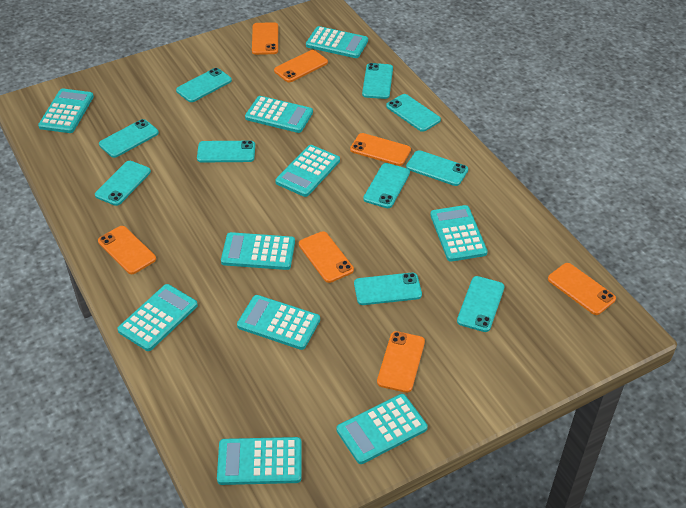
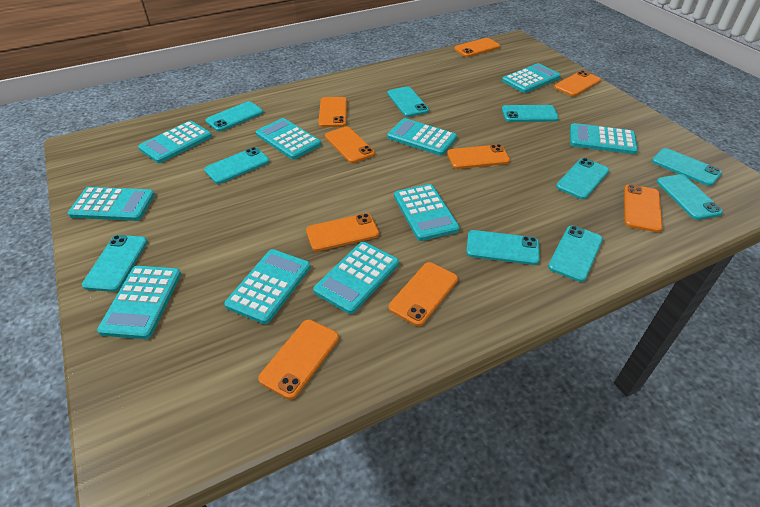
orange phone: 7 -> 9

